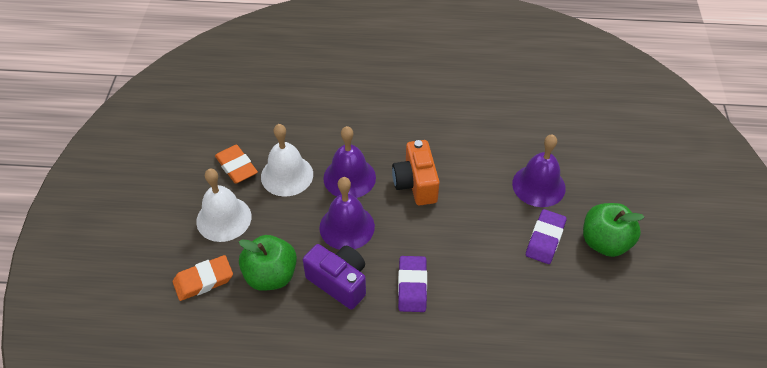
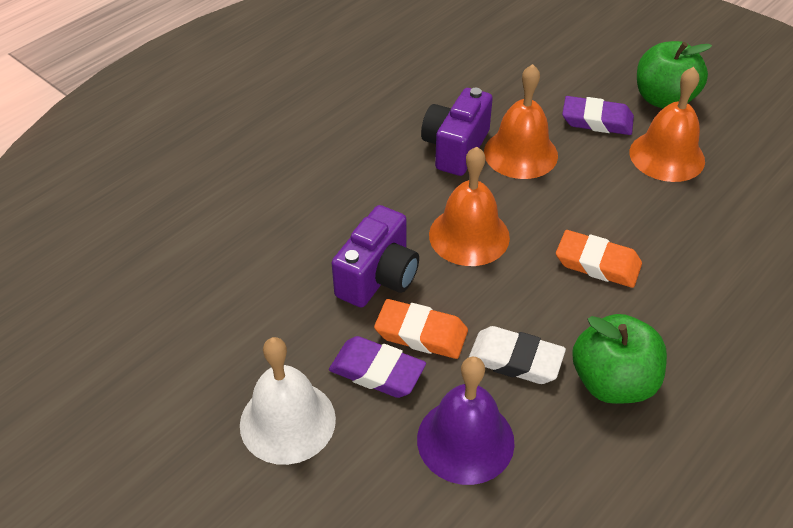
orange bell: 0 -> 3
orange camera: 1 -> 0
purple bell: 3 -> 1
purple camera: 1 -> 2
white bell: 2 -> 1
white eraser: 0 -> 1

